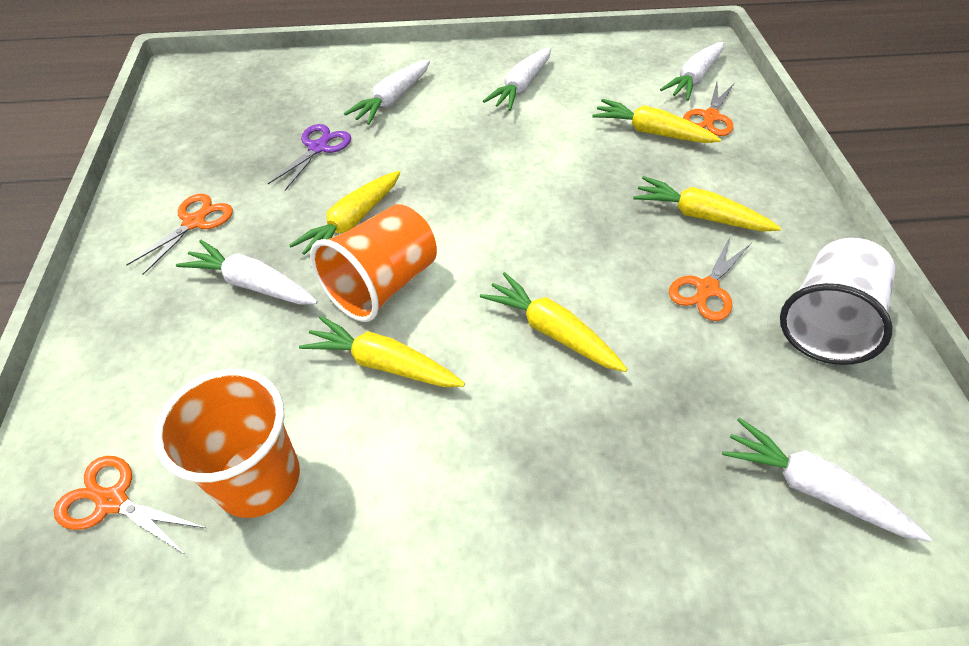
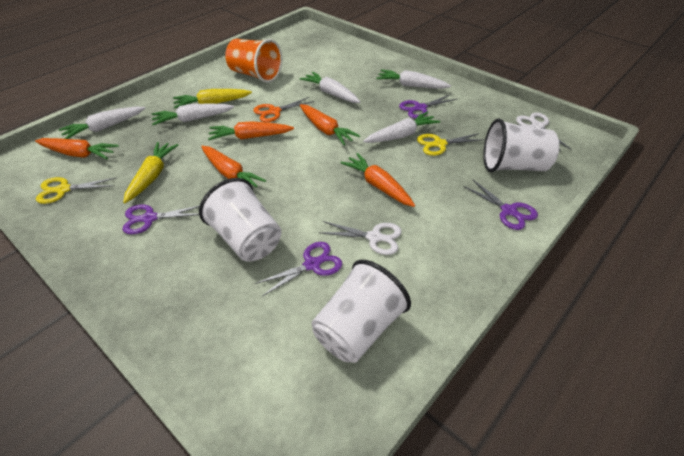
orange carrot: 0 -> 5
orange cup: 2 -> 1
orange scissors: 4 -> 1
purple scissors: 1 -> 4
white cup: 1 -> 3
white scissors: 0 -> 2
yellow carrot: 5 -> 2
yellow scissors: 0 -> 2

